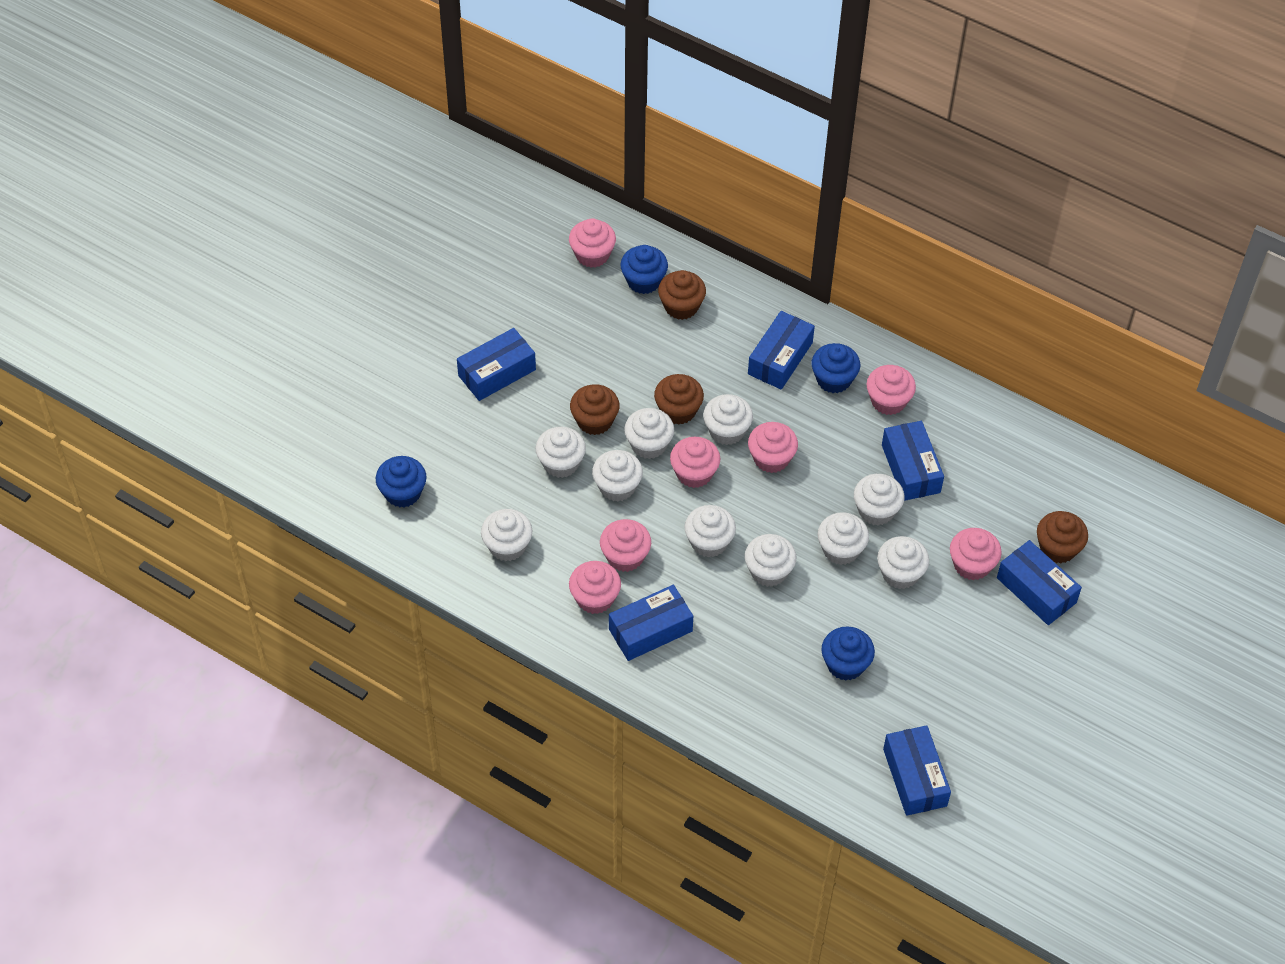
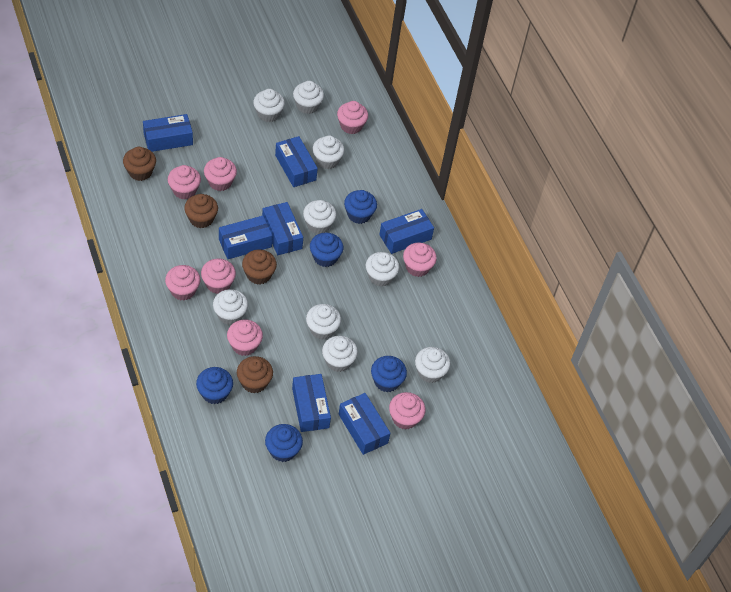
blue box: 6 -> 7
blue cupcake: 4 -> 5
pink cupcake: 7 -> 8
white cupcake: 10 -> 9

